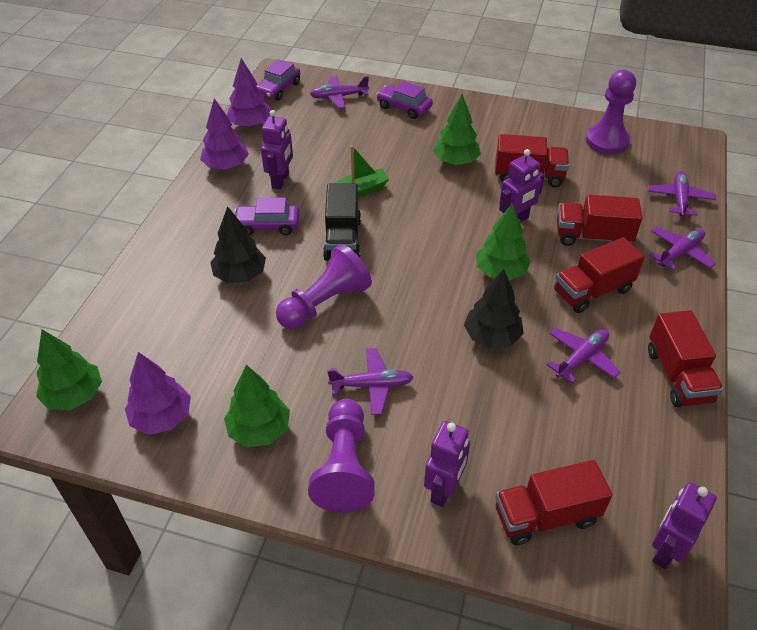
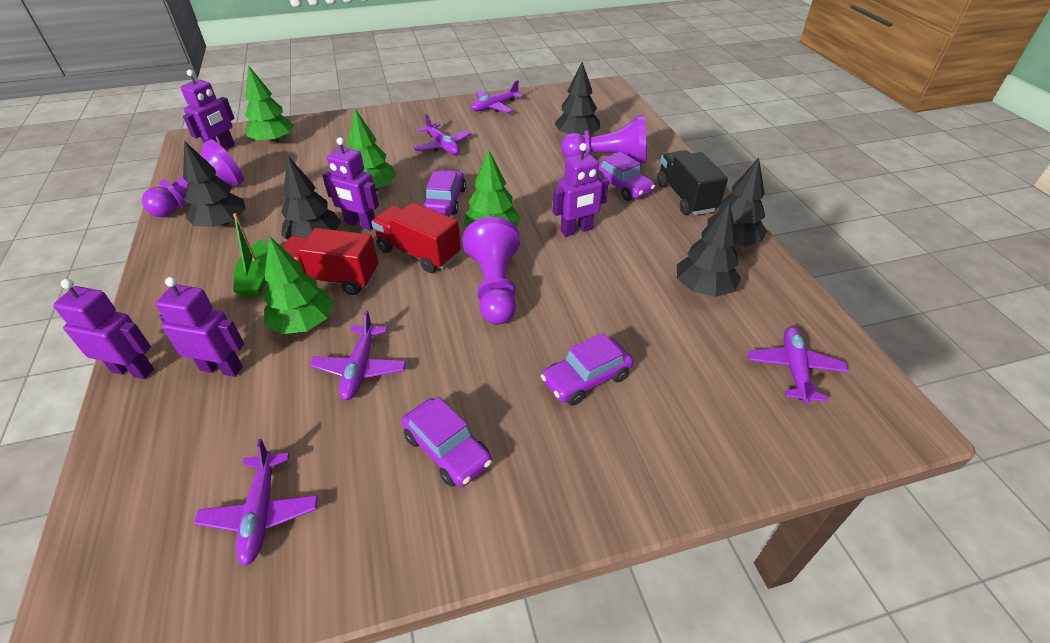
black tree: 2 -> 5
purple car: 3 -> 4
purple robot: 4 -> 5
purple tree: 3 -> 0
red truck: 5 -> 2

